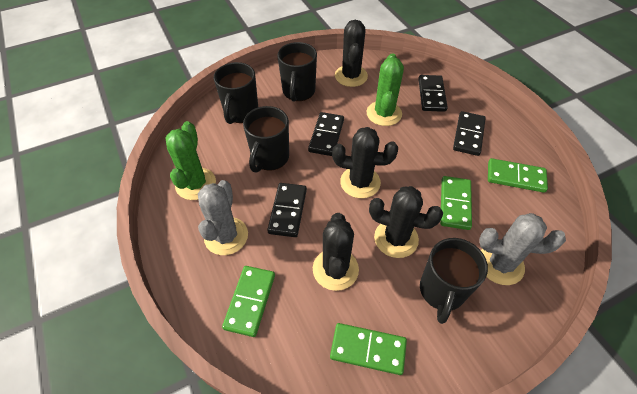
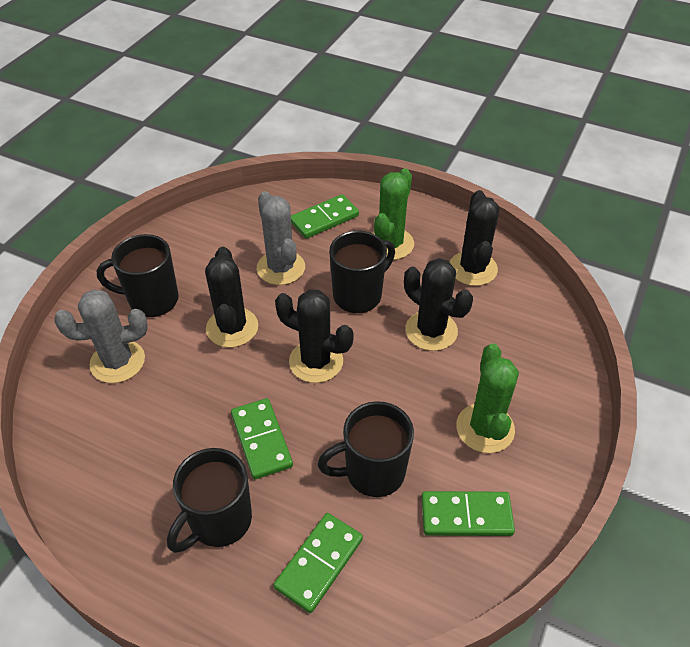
black domino: 4 -> 0

